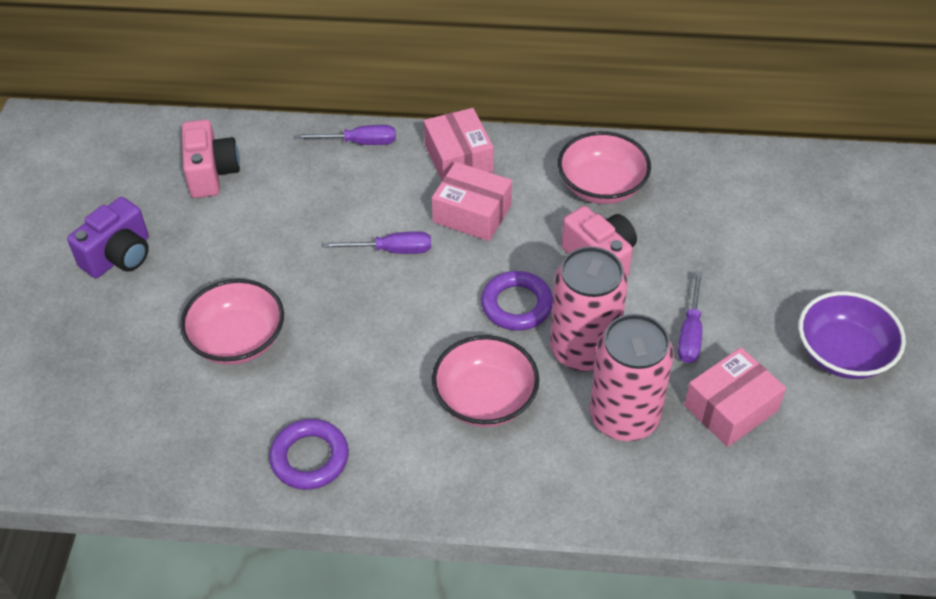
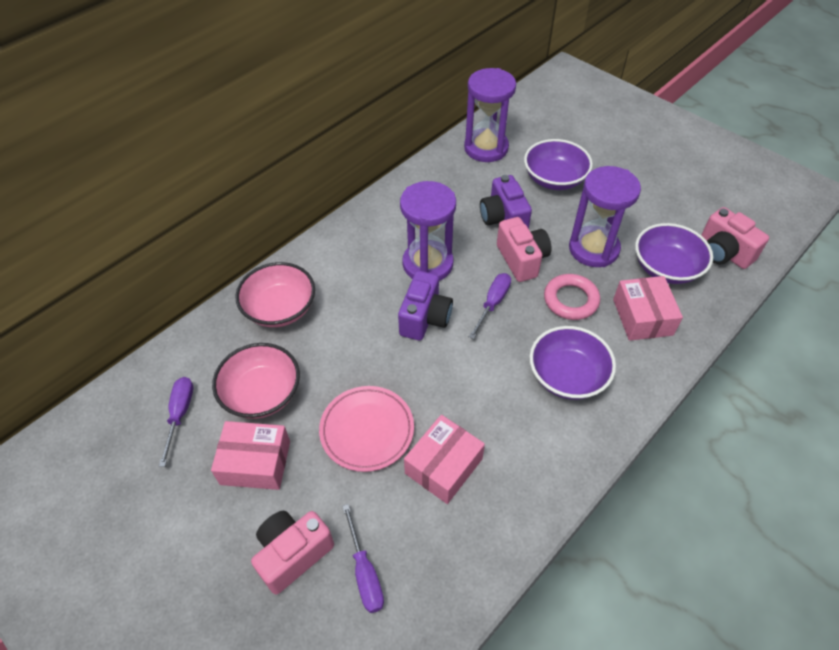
pink bowl: 3 -> 2
pink camera: 2 -> 3
pink can: 2 -> 0
pink plate: 0 -> 1
pink ring: 0 -> 1
purple bowl: 1 -> 3
purple camera: 1 -> 2
purple hourglass: 0 -> 3
purple ring: 2 -> 0

